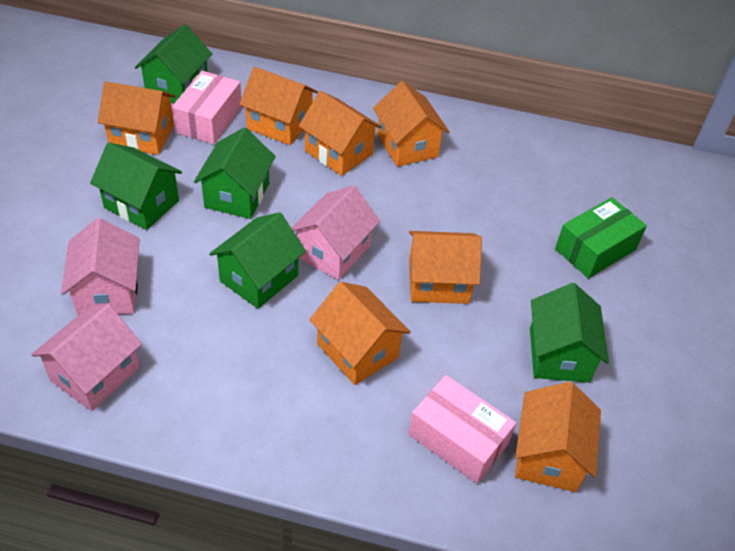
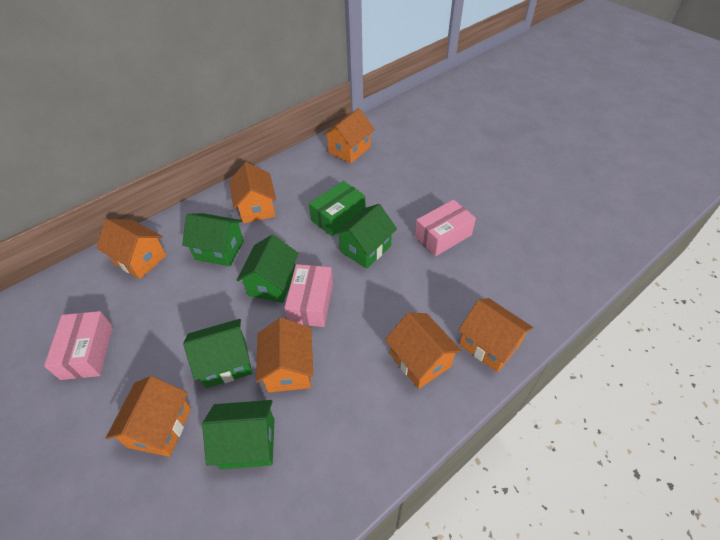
pink box: 2 -> 3
pink house: 3 -> 0

